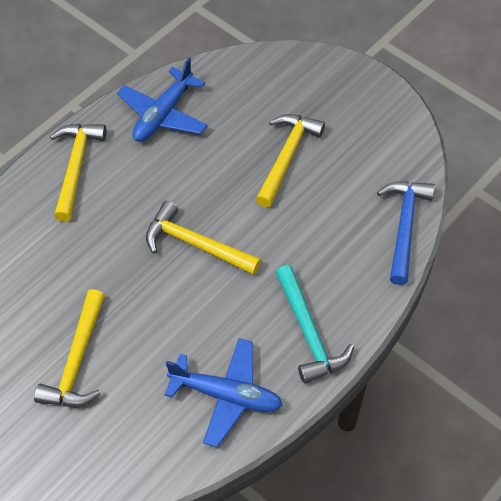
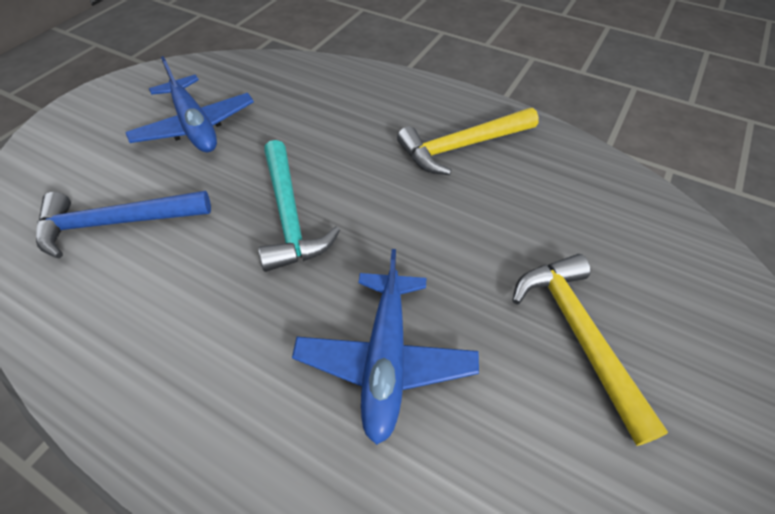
yellow hammer: 4 -> 2

